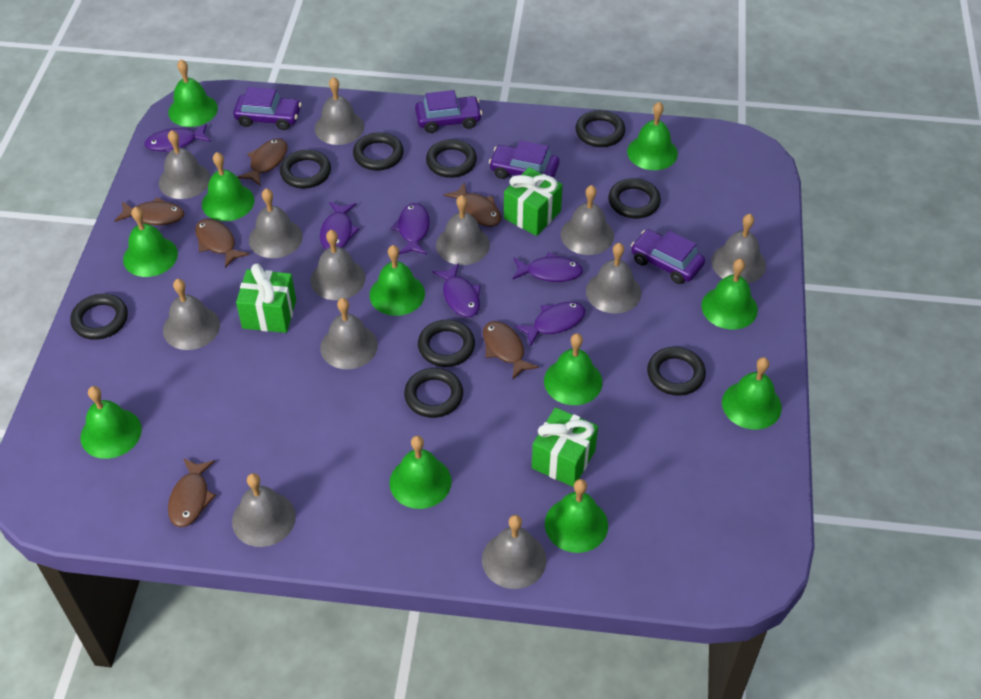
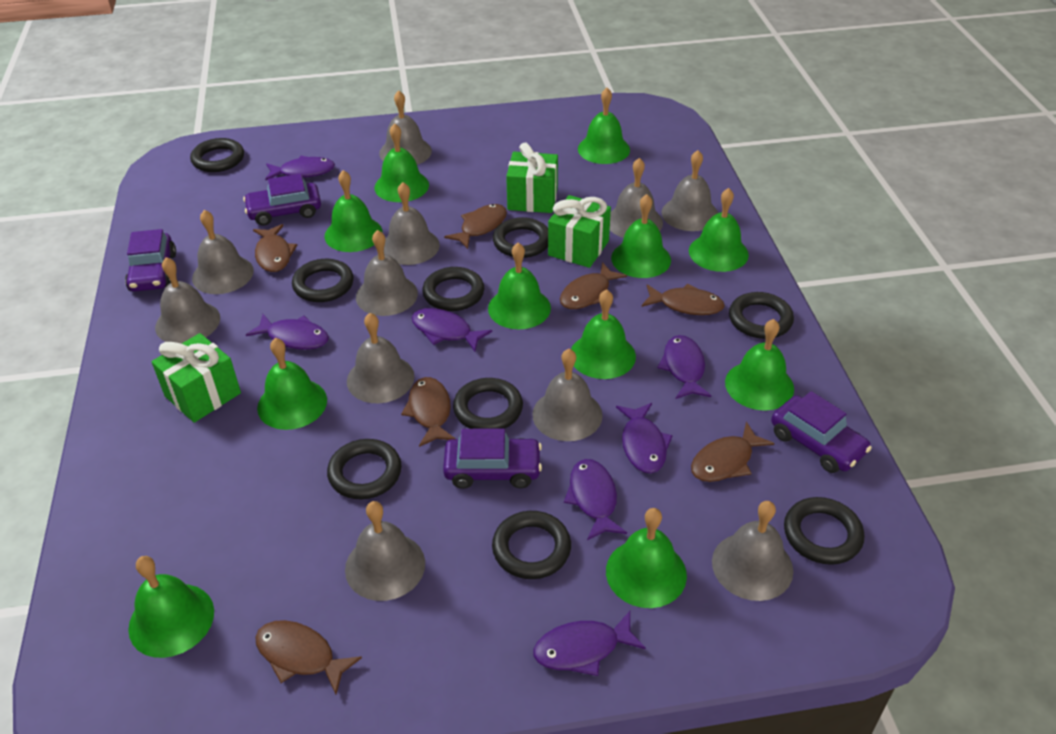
brown fish: 6 -> 7
grey bell: 12 -> 11
purple fish: 6 -> 7

